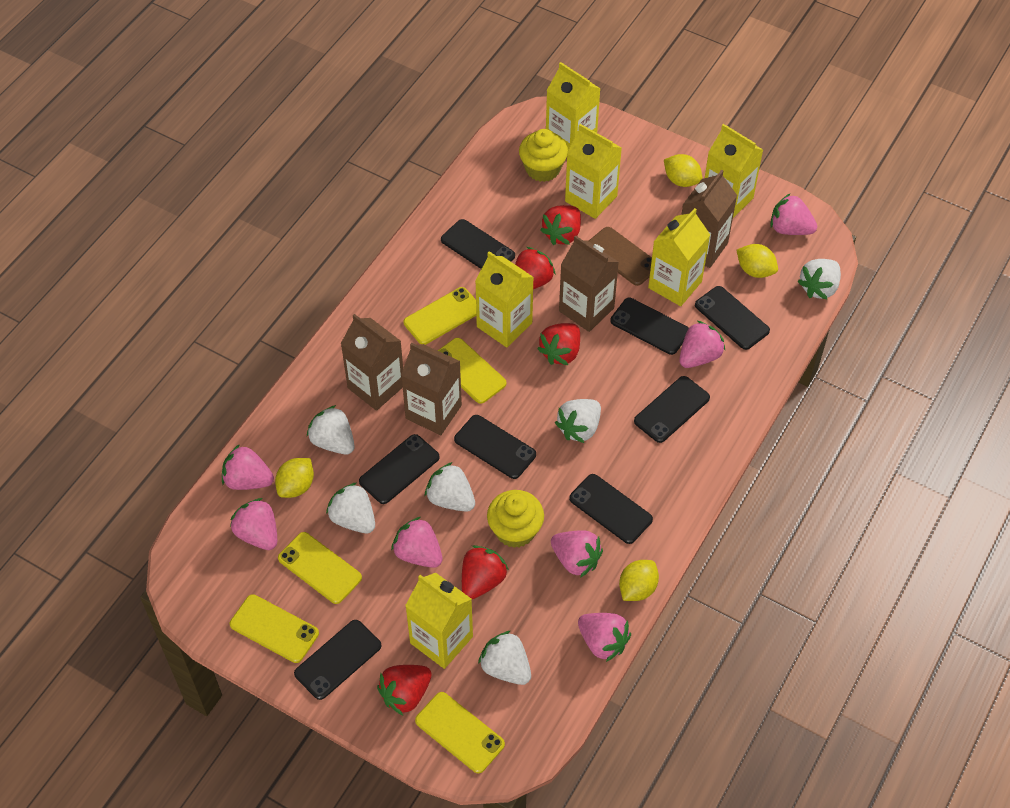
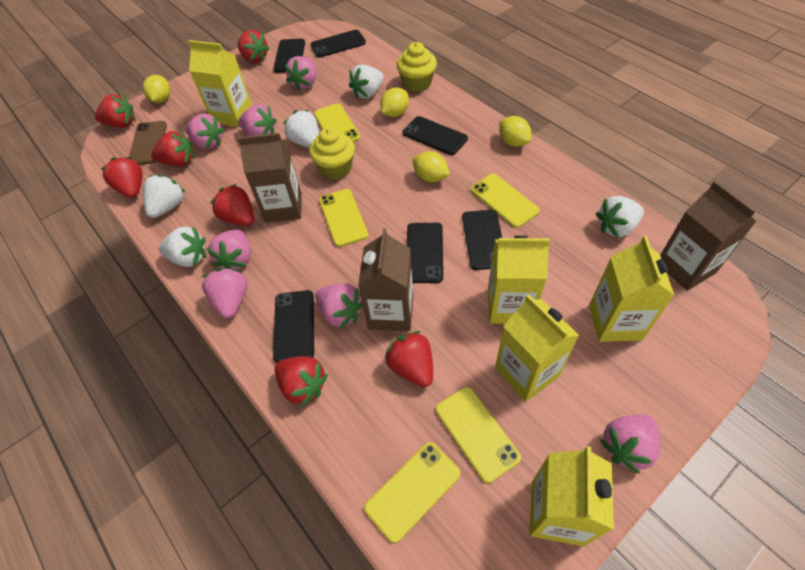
black phone: 8 -> 6
brown carton: 4 -> 3
red strawberry: 5 -> 7
white strawberry: 6 -> 5
yellow carton: 6 -> 5

